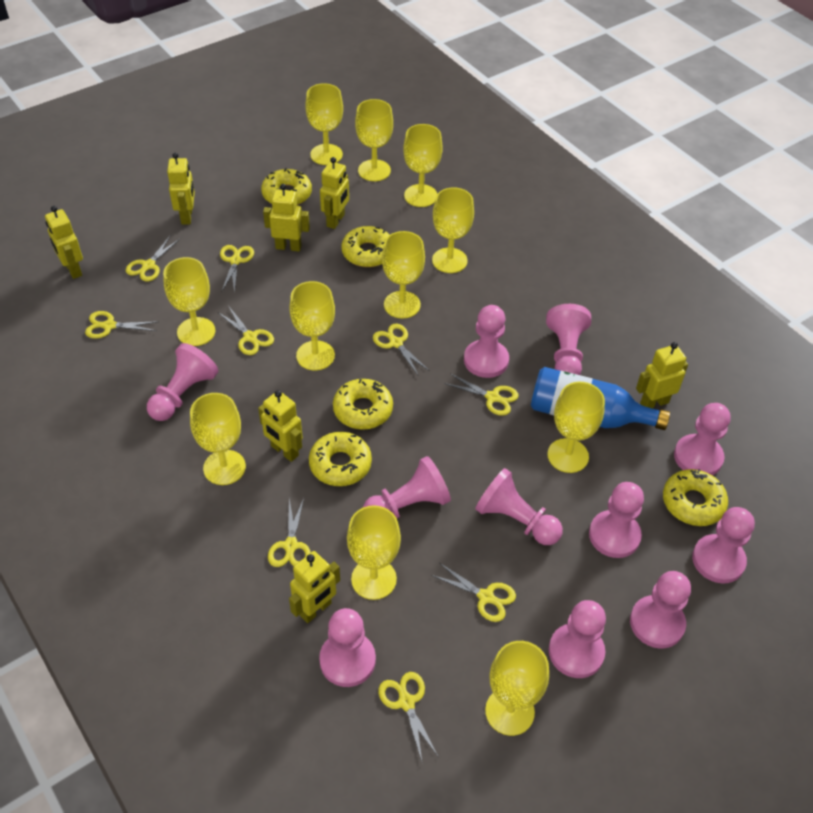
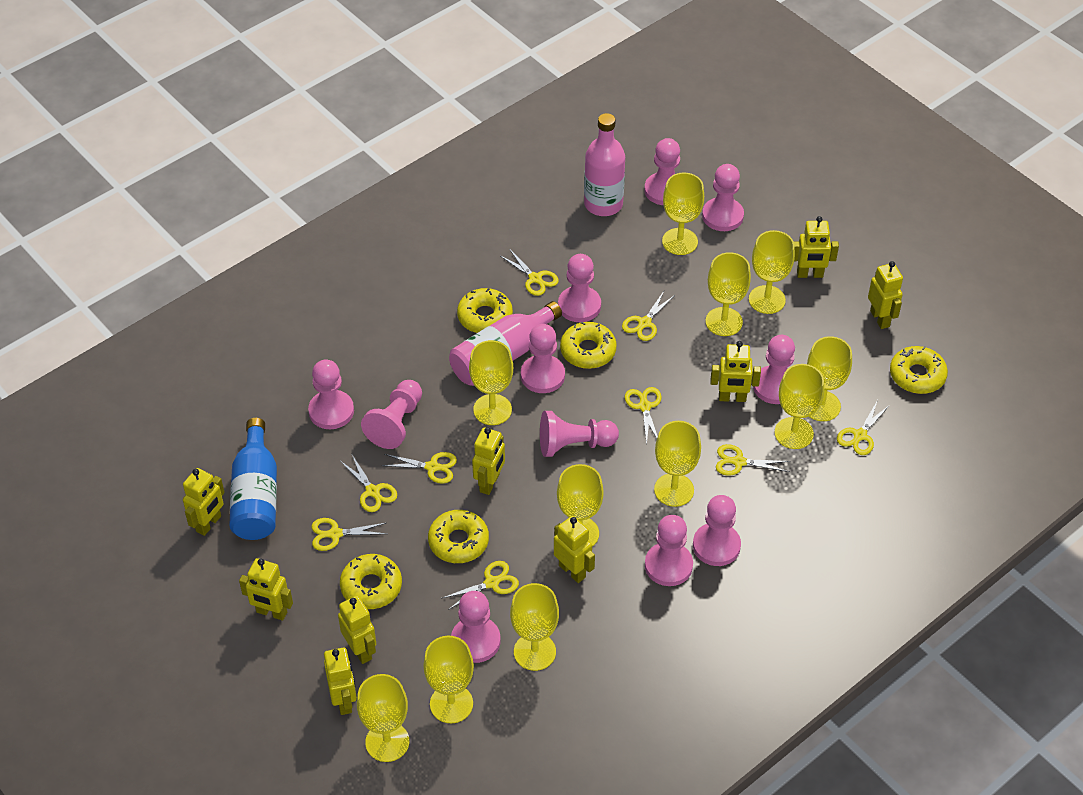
pink bottle: 0 -> 2
yellow robot: 7 -> 9

